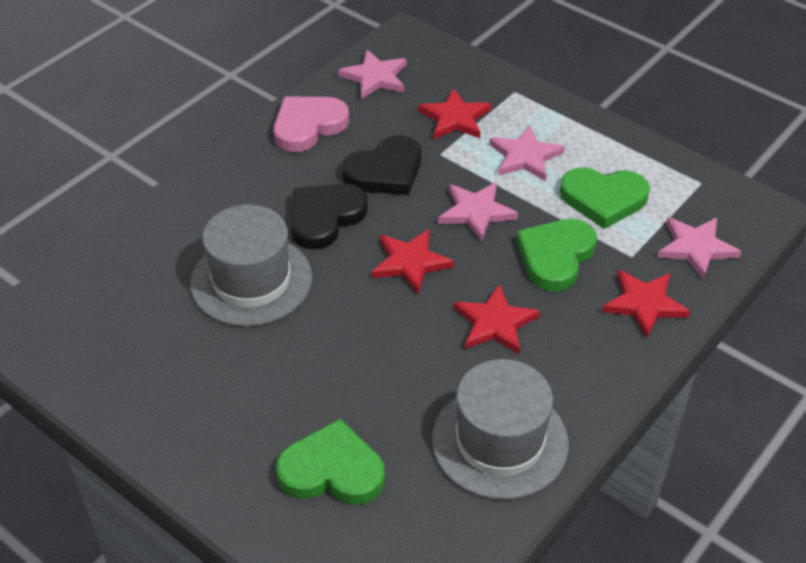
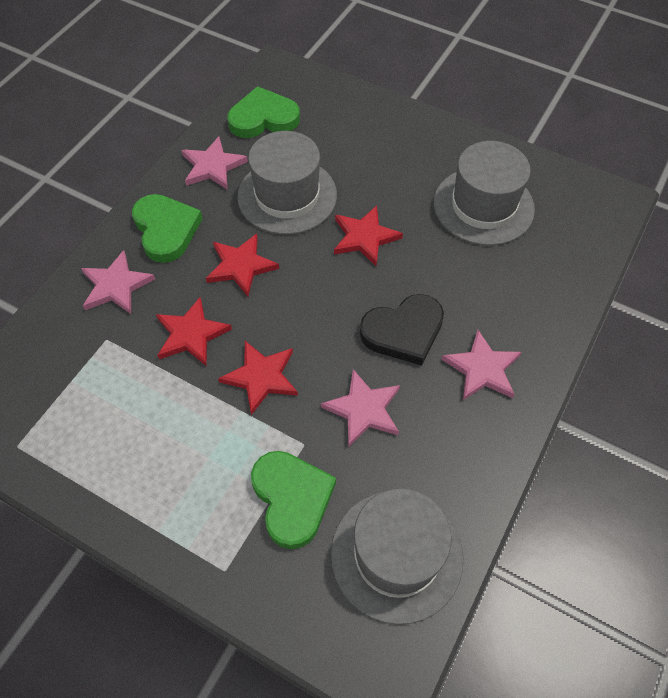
black heart: 2 -> 1
grey hat: 2 -> 3
pink heart: 1 -> 0

